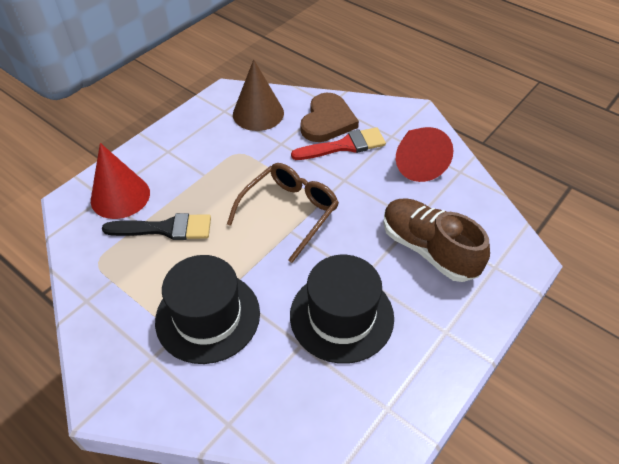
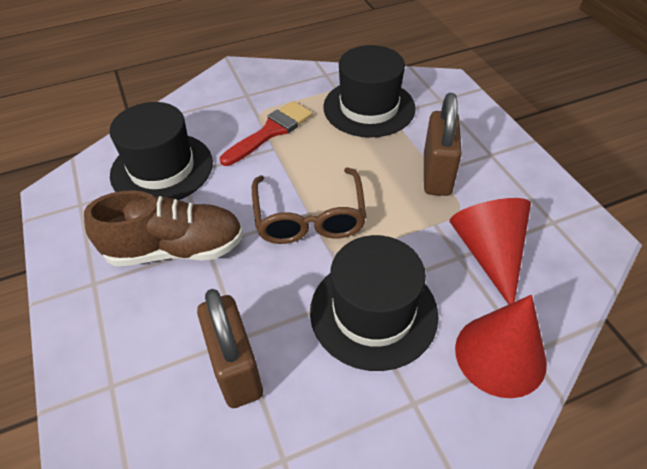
black brush: 1 -> 0
black hat: 2 -> 3
brown cone: 1 -> 0
brown heart: 1 -> 0
brown padlock: 0 -> 2

